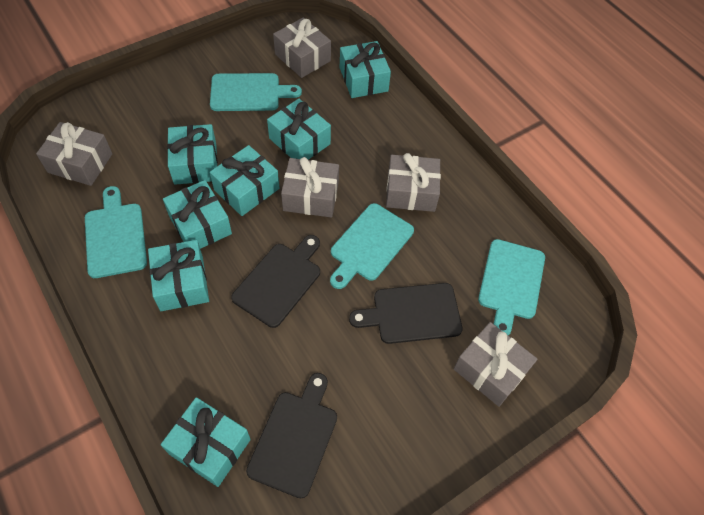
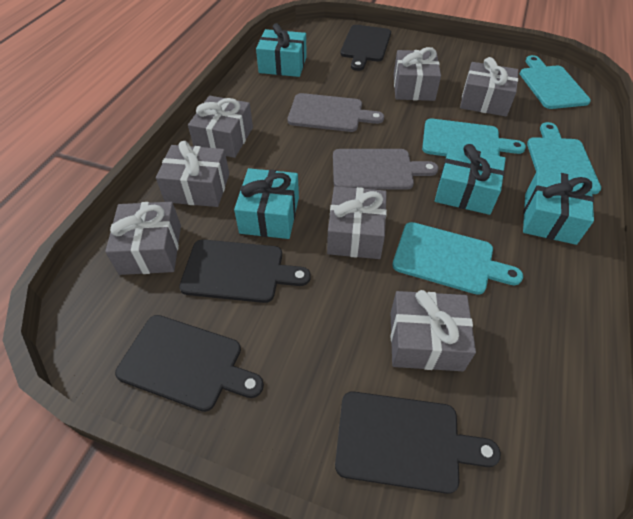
black cutting board: 3 -> 4
grey cutting board: 0 -> 2
grey gift: 5 -> 7
turquoise gift: 7 -> 4

